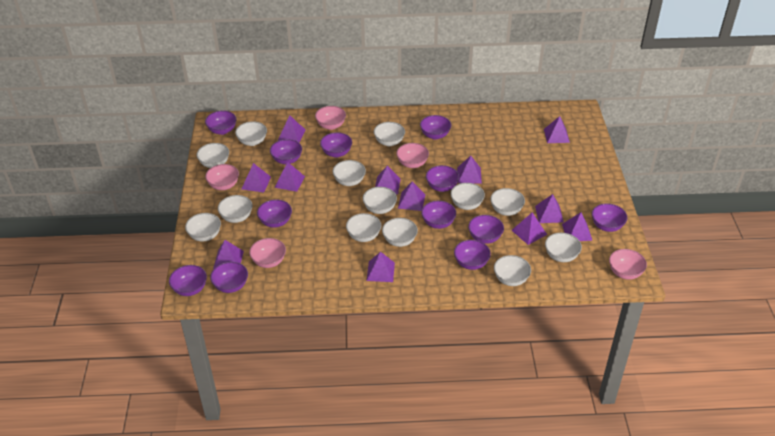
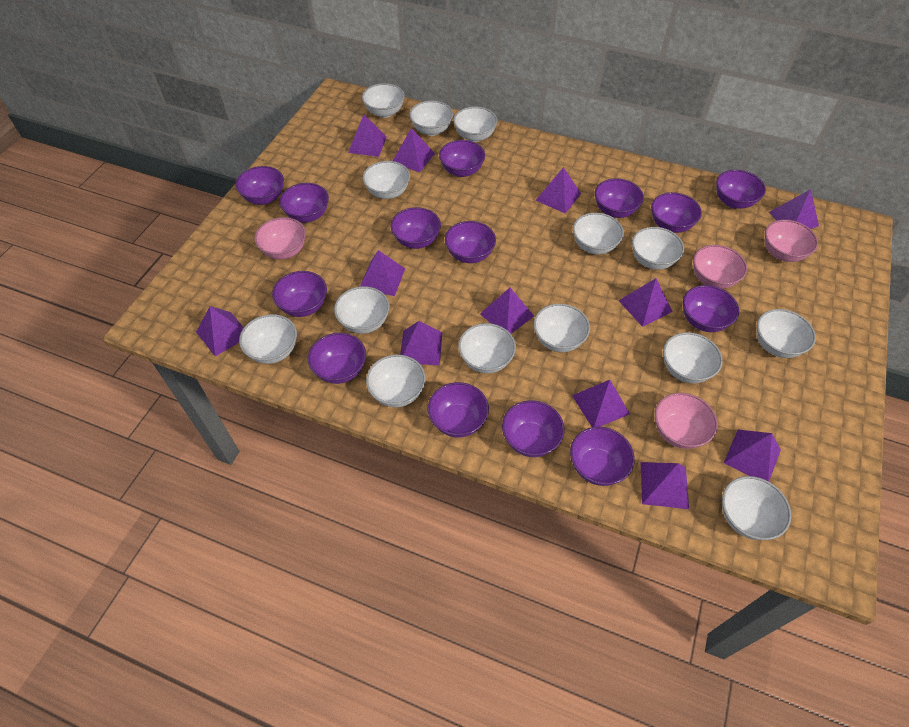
pink bowl: 5 -> 4
purple bowl: 12 -> 14
white bowl: 13 -> 14

